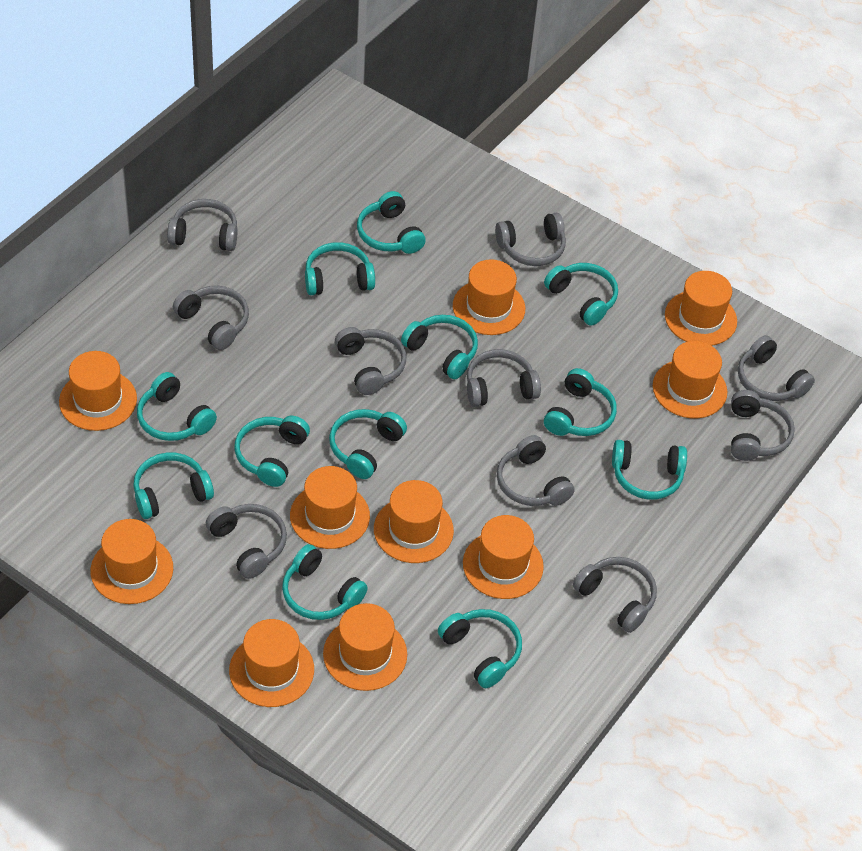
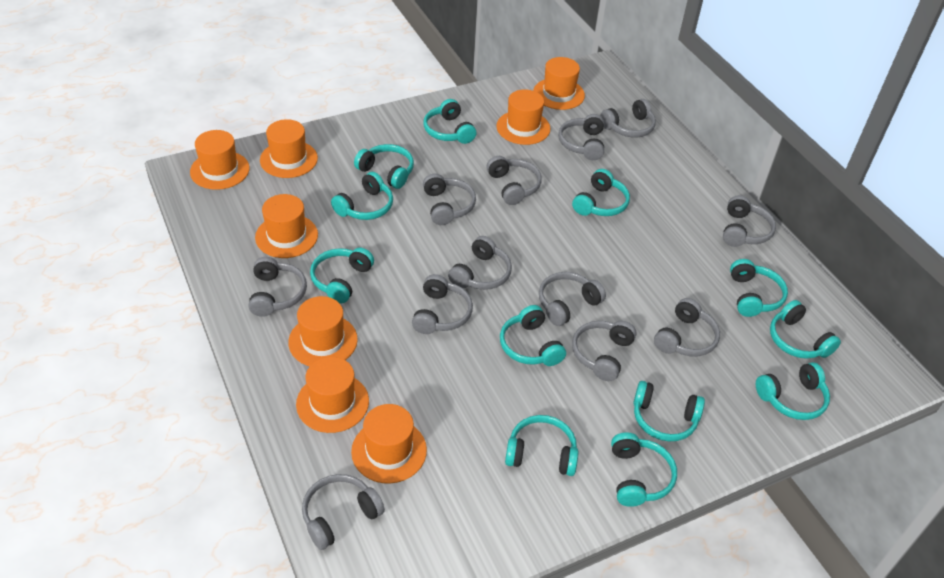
grey headphones: 10 -> 12
orange hat: 10 -> 8

